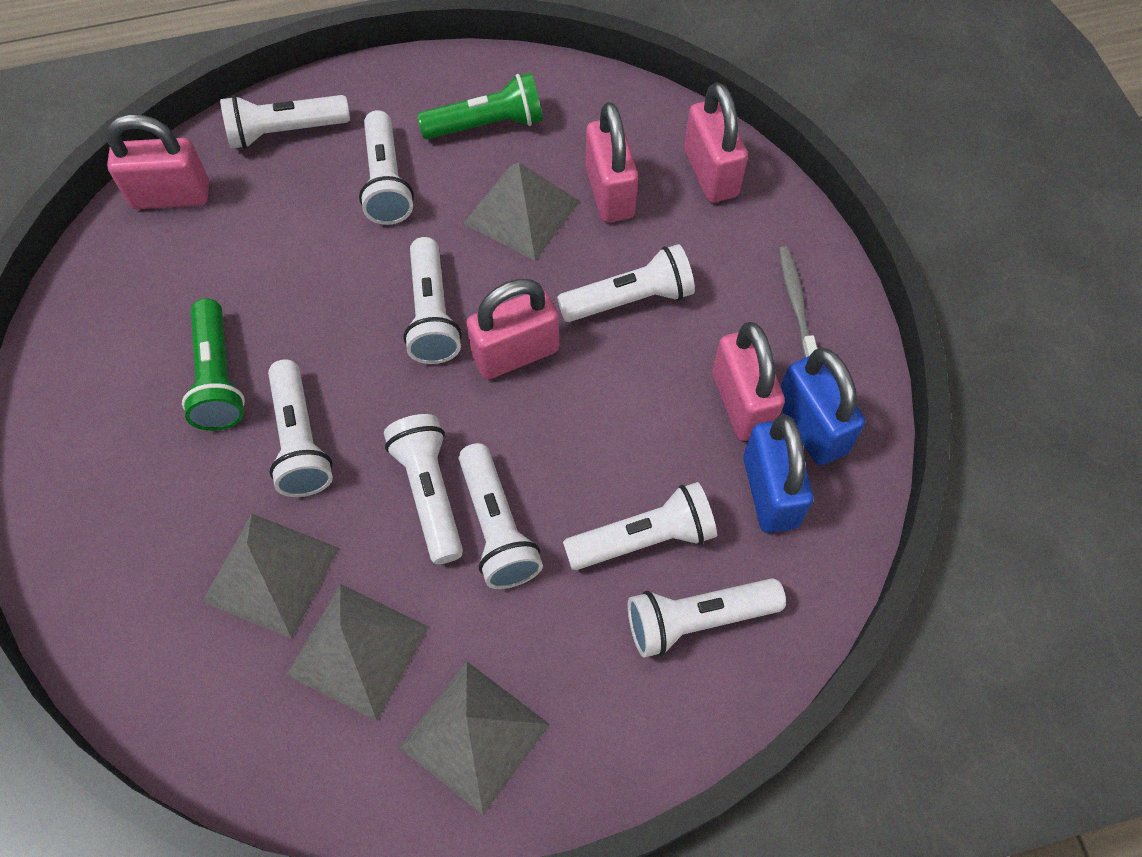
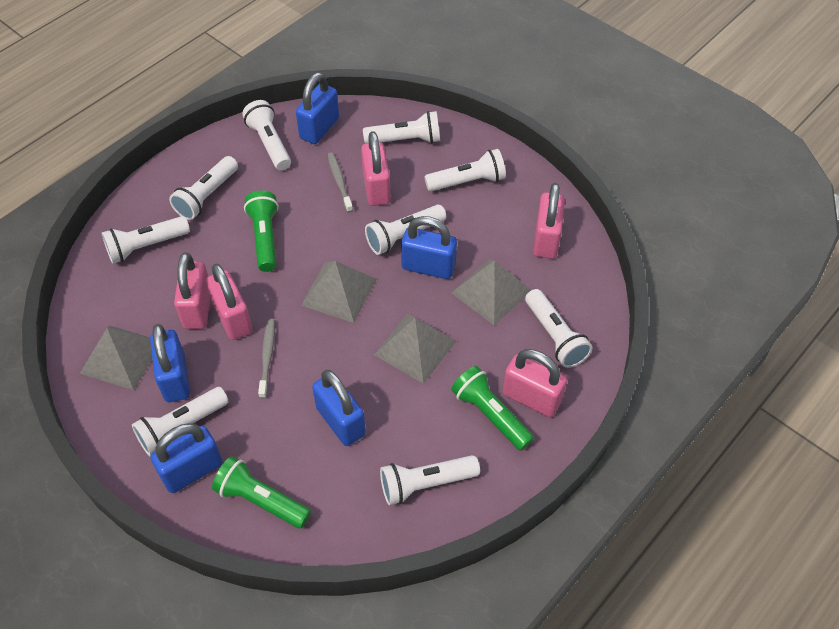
blue padlock: 2 -> 5
green flashlight: 2 -> 3
grey toothbrush: 1 -> 2

